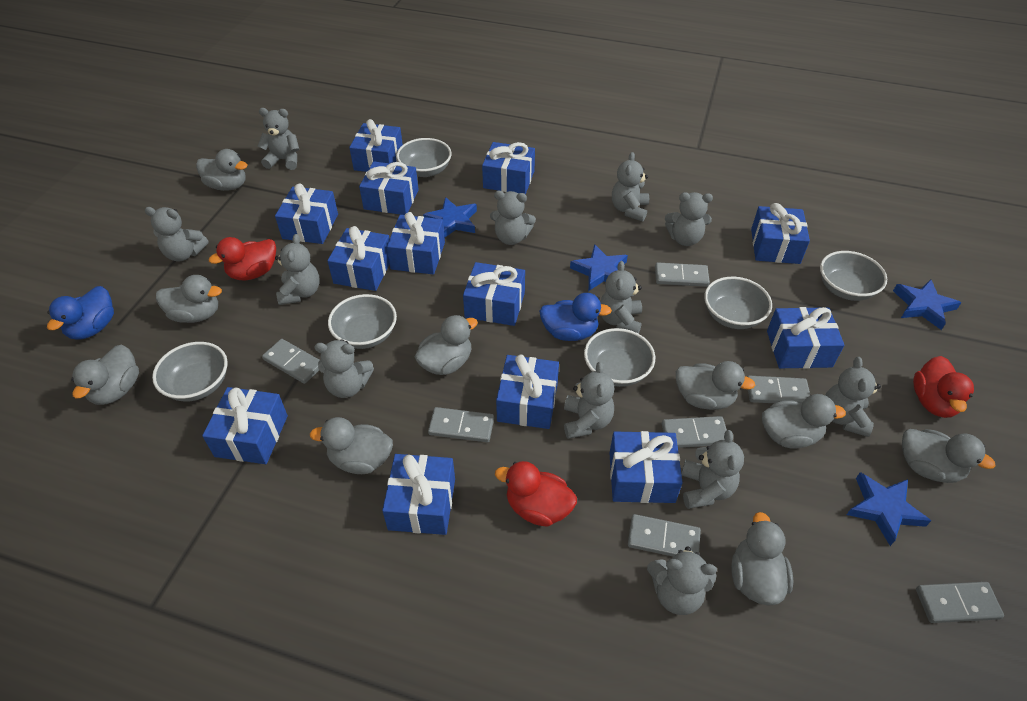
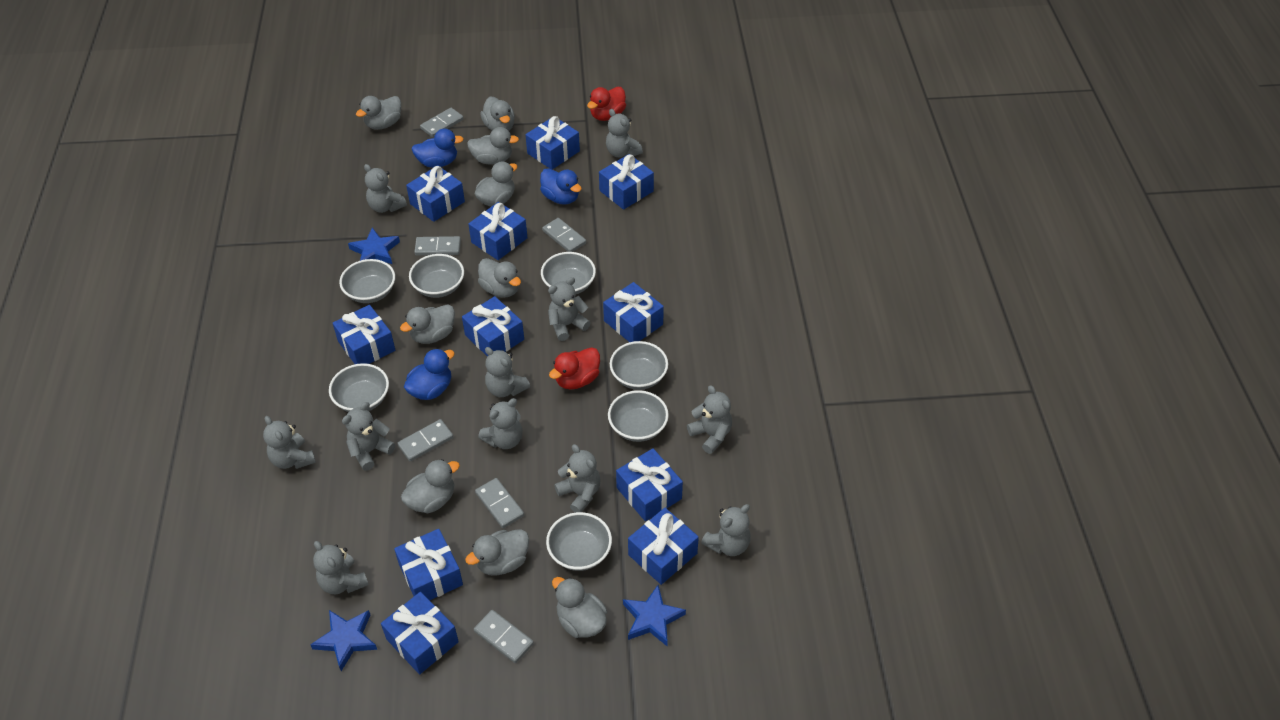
blue duck: 2 -> 3
blue gift: 13 -> 11
blue star: 4 -> 3
grey bowl: 6 -> 7
grey domino: 7 -> 6
grey teddy bear: 12 -> 11
red duck: 3 -> 2

